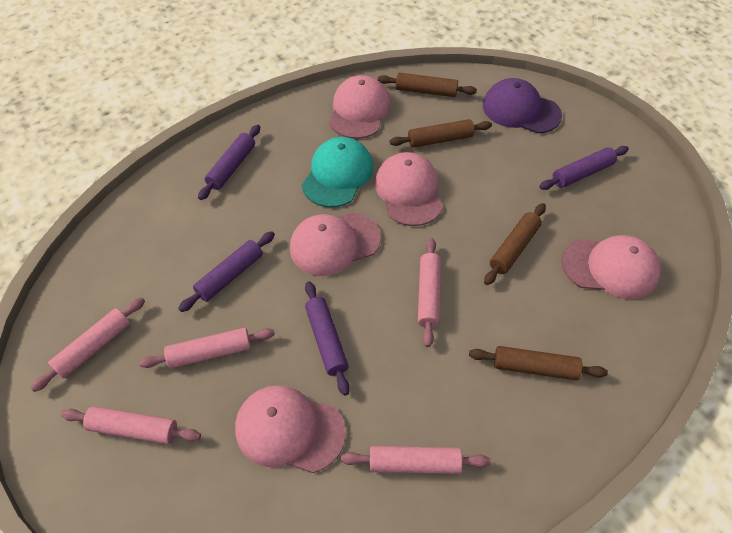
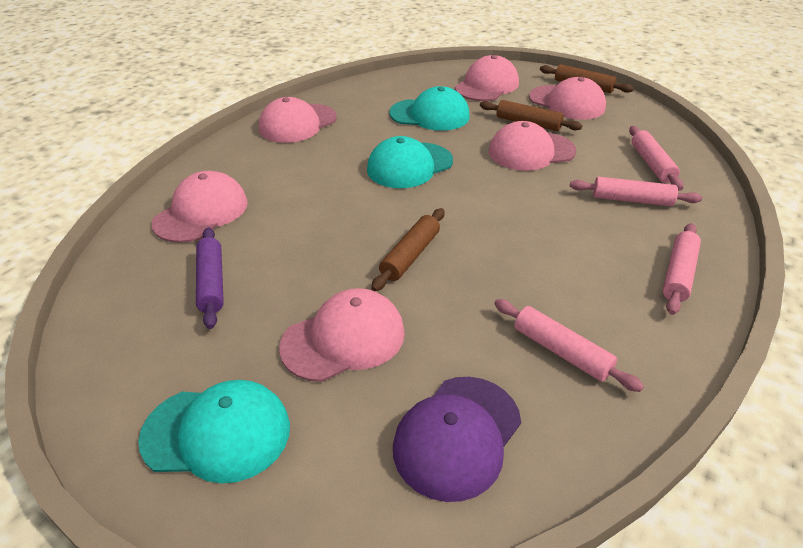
brown rolling pin: 4 -> 3
pink cap: 5 -> 6
pink rolling pin: 5 -> 4
purple rolling pin: 4 -> 1
turquoise cap: 1 -> 3

